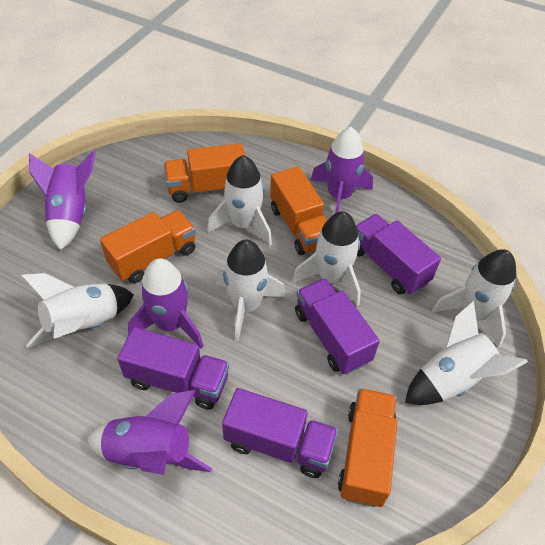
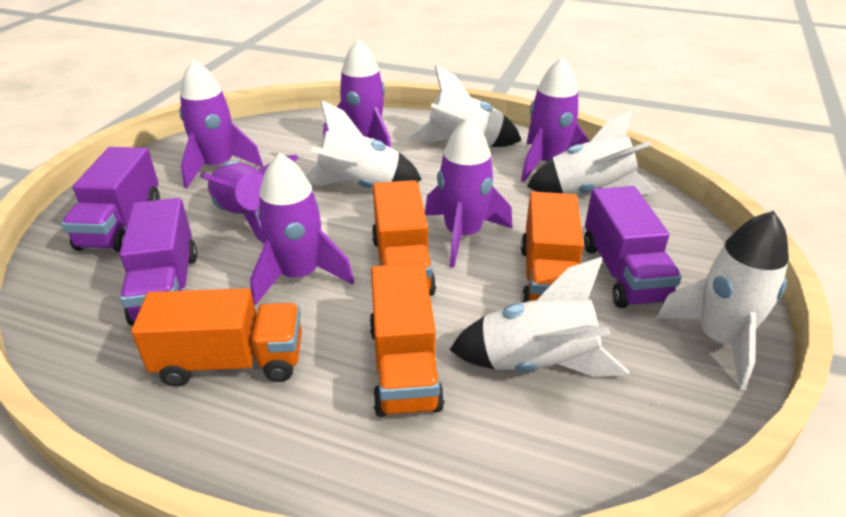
purple rocket: 4 -> 6
purple truck: 4 -> 3
white rocket: 6 -> 5

